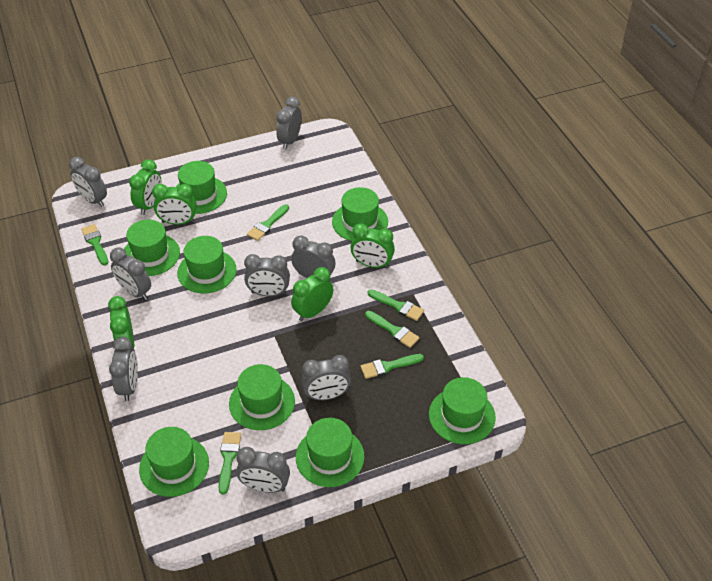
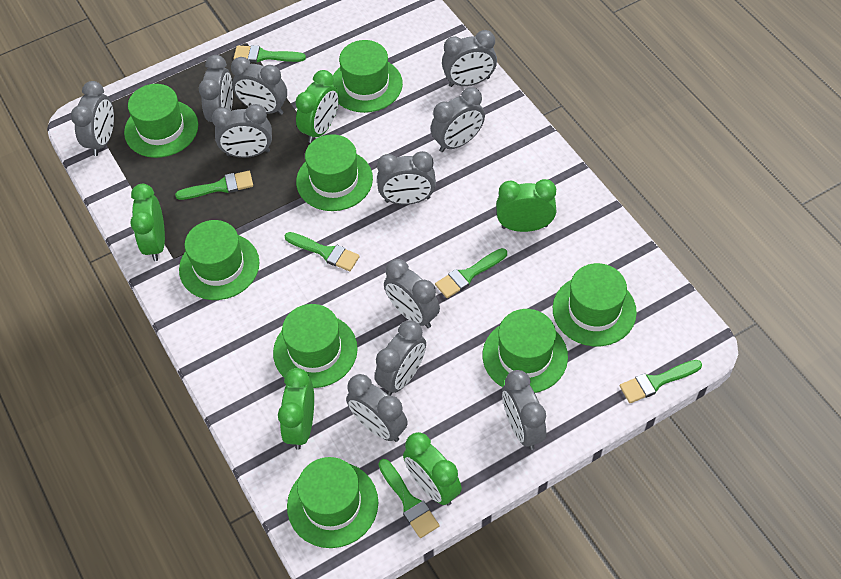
grey clock: 8 -> 11

